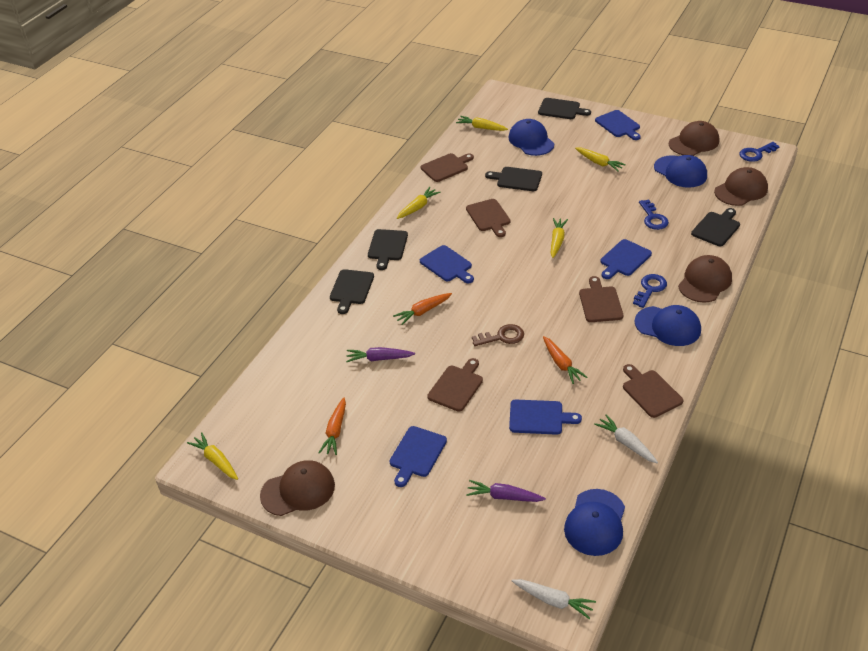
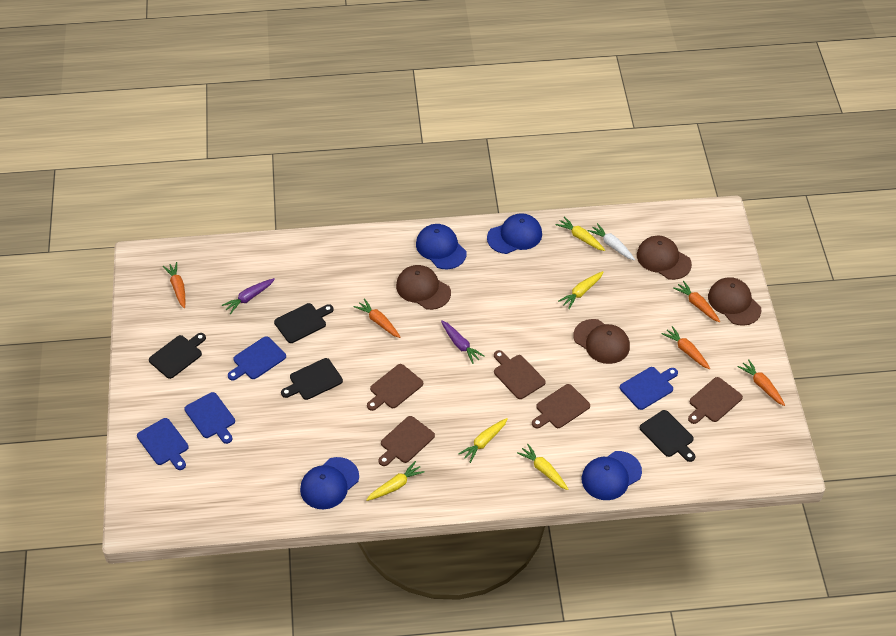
black cutting board: 5 -> 4
blue cutting board: 5 -> 4
blue key: 3 -> 0
brown key: 1 -> 0
orange carrot: 3 -> 5
white carrot: 2 -> 1

